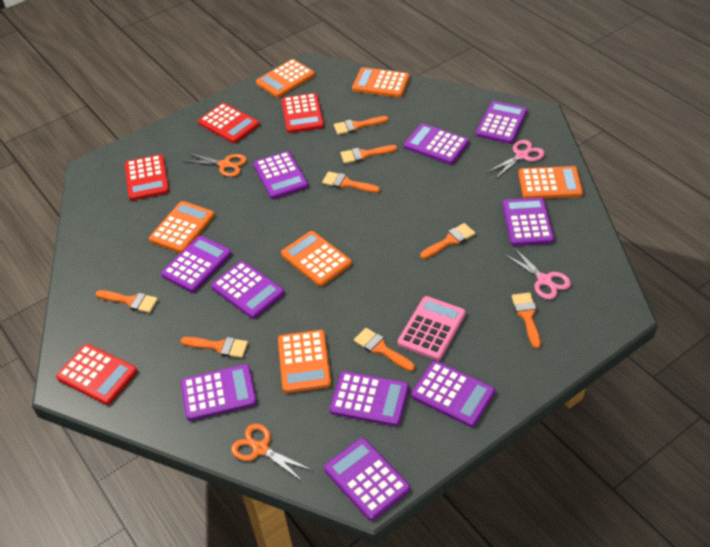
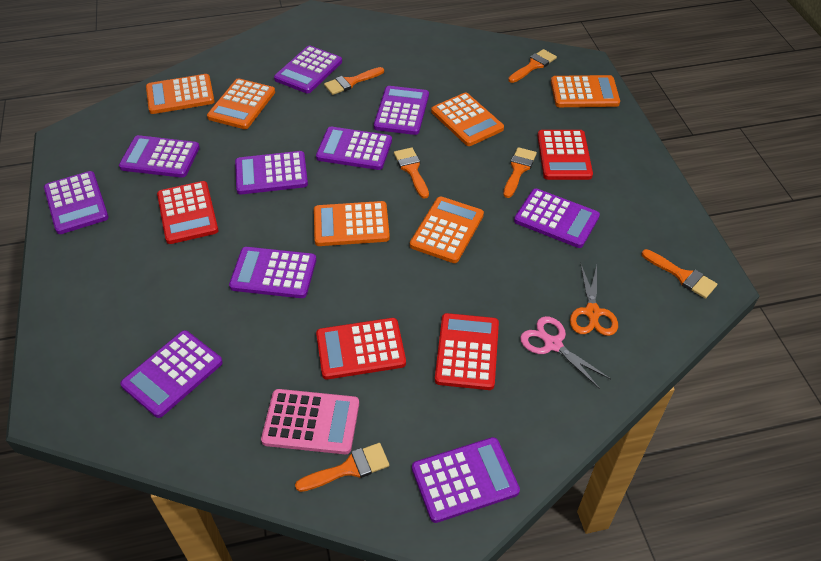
orange brush: 8 -> 6
orange scissors: 2 -> 1
pink scissors: 2 -> 1

